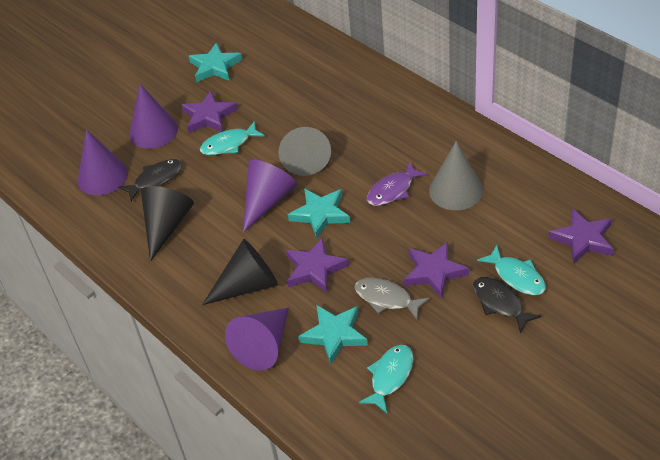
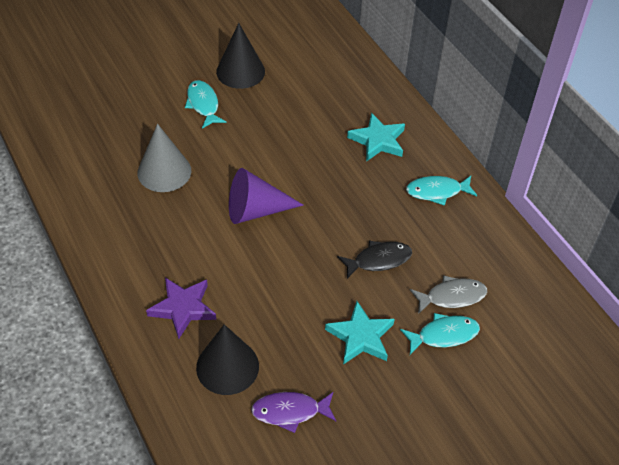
black fish: 2 -> 1
grey cone: 2 -> 1
purple cone: 4 -> 1
purple star: 4 -> 1
turquoise star: 3 -> 2

